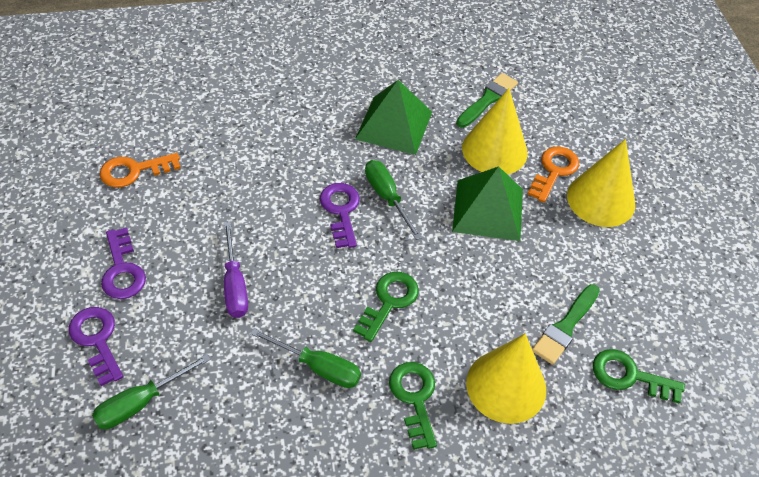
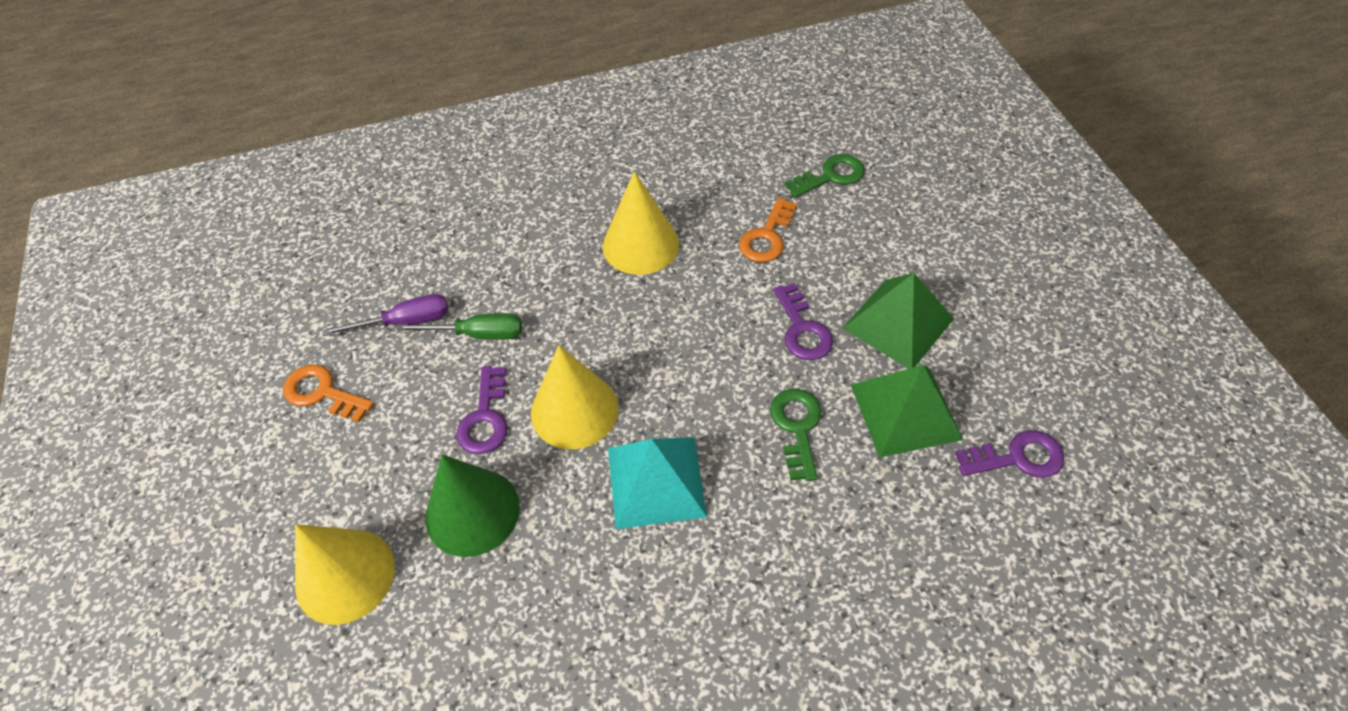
green brush: 2 -> 0
green cone: 0 -> 1
green key: 3 -> 2
green screwdriver: 3 -> 1
turquoise pyramid: 0 -> 1

